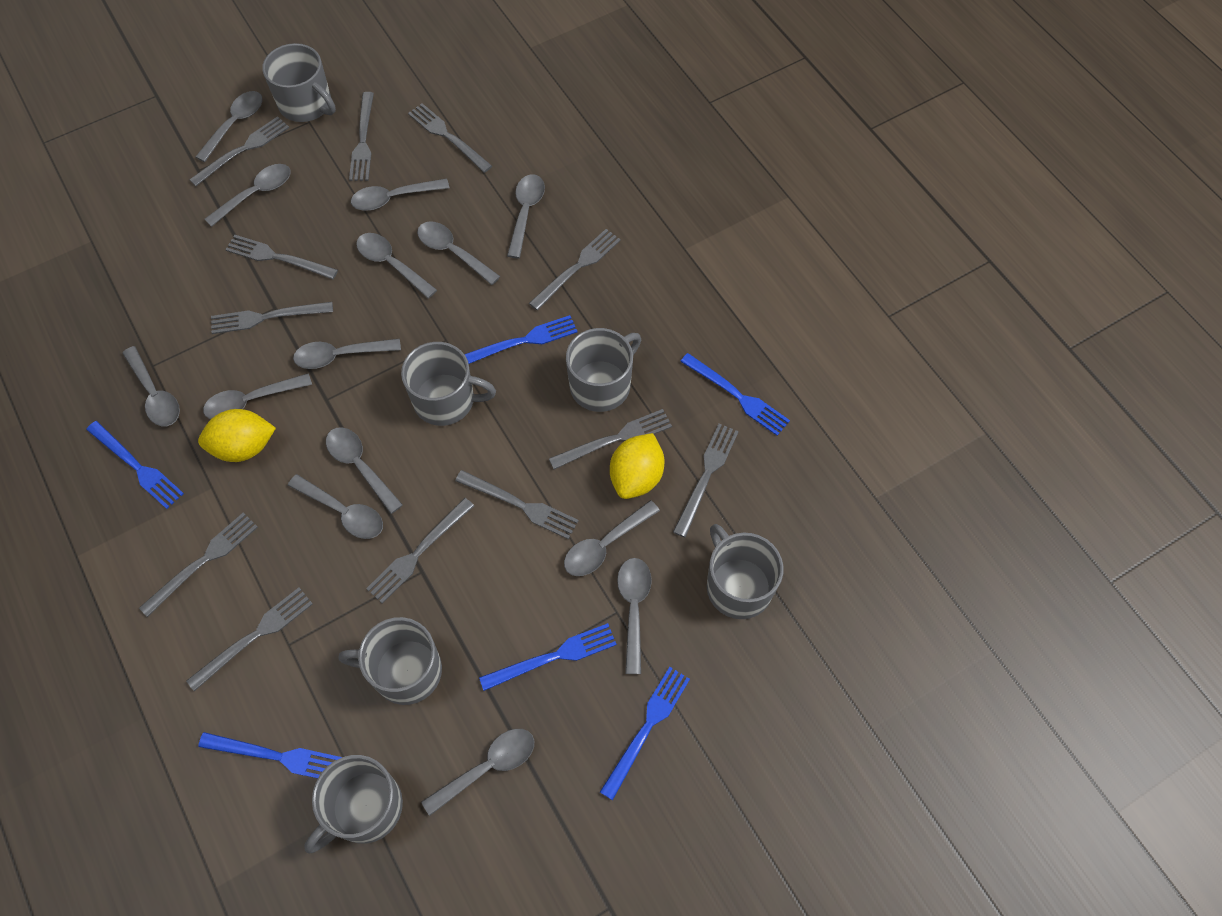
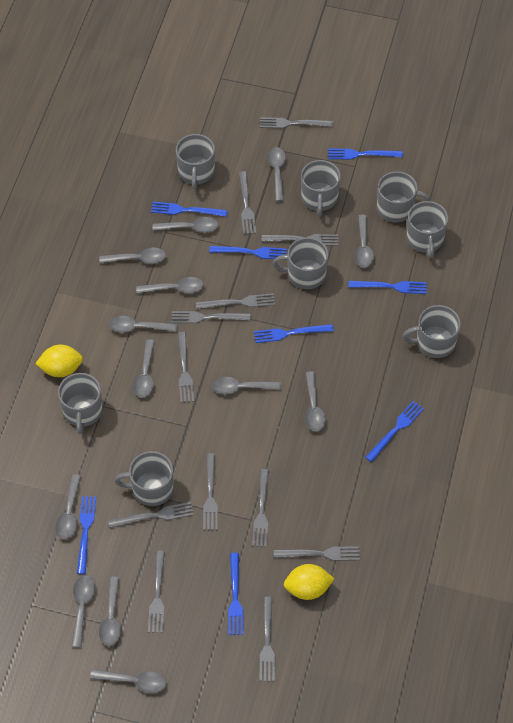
blue fork: 6 -> 8
grey mug: 6 -> 8
grey spoon: 14 -> 13

